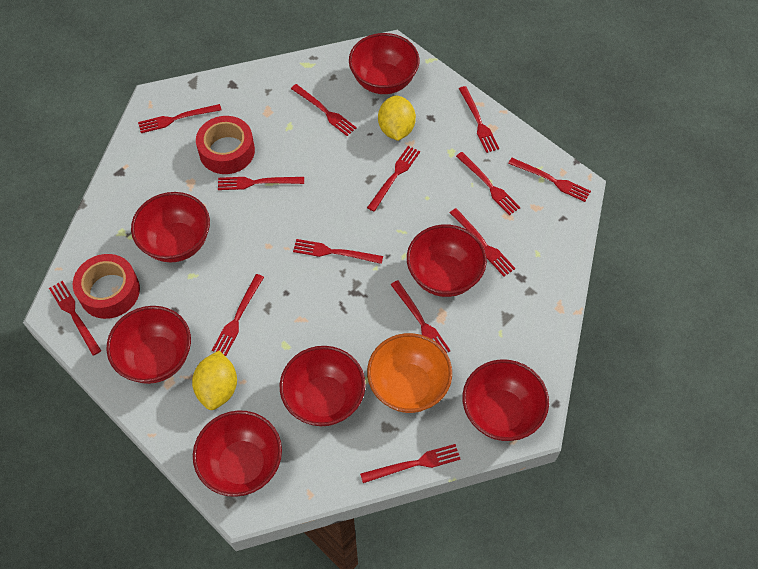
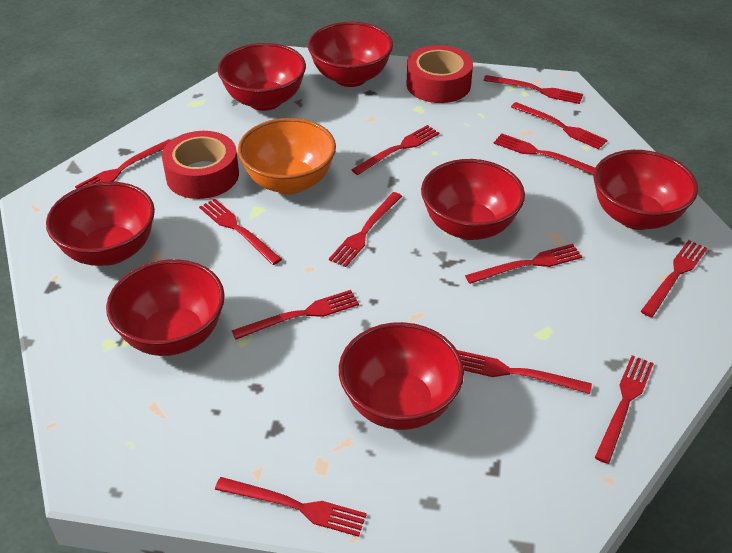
yellow lemon: 2 -> 0

